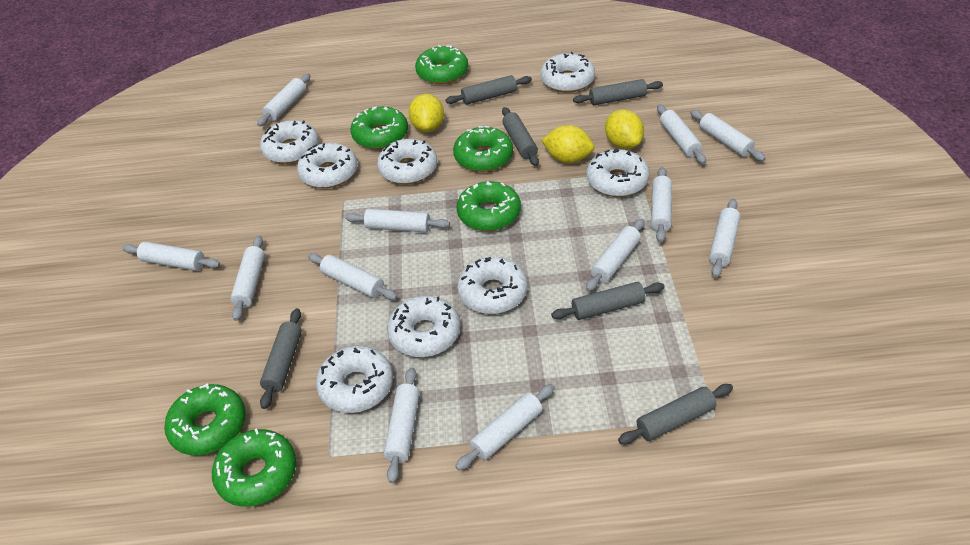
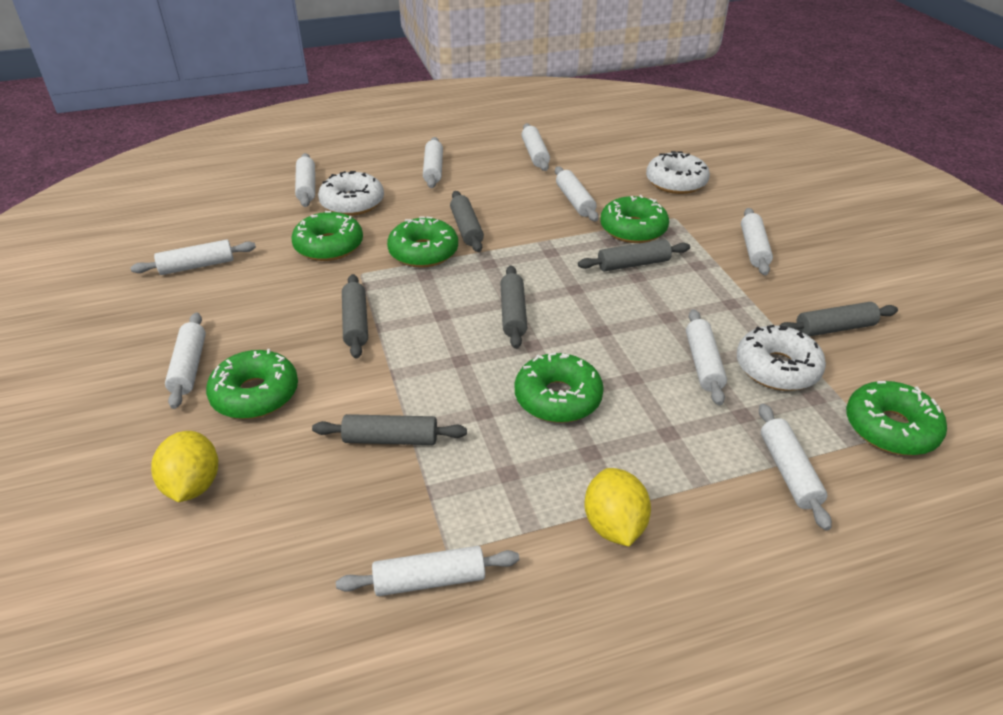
white donut: 8 -> 3
white rolling pin: 12 -> 10
yellow lemon: 3 -> 2

